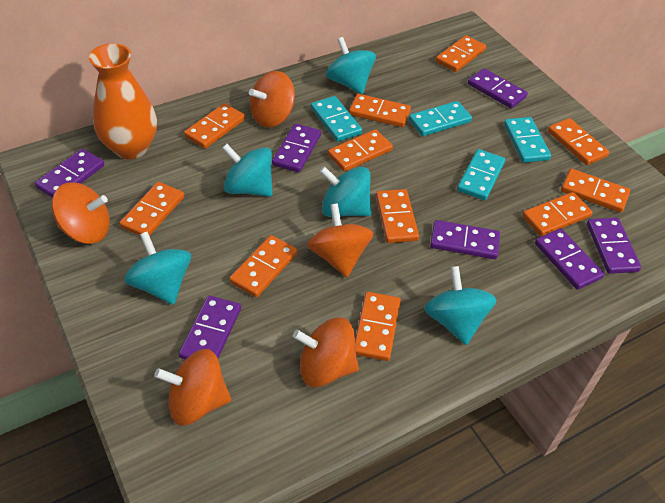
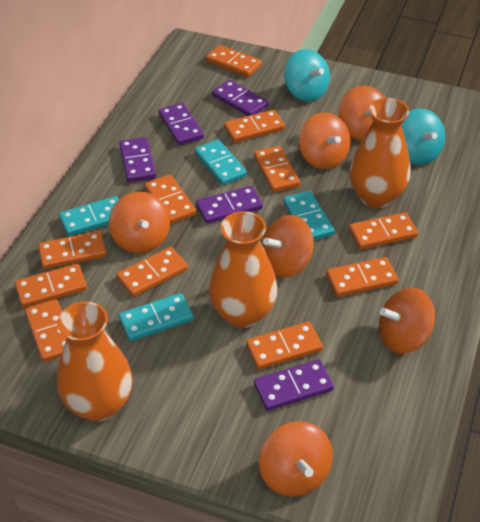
orange spinning top: 5 -> 6
orange vase: 1 -> 3
purple domino: 7 -> 5
turquoise spinning top: 5 -> 2

